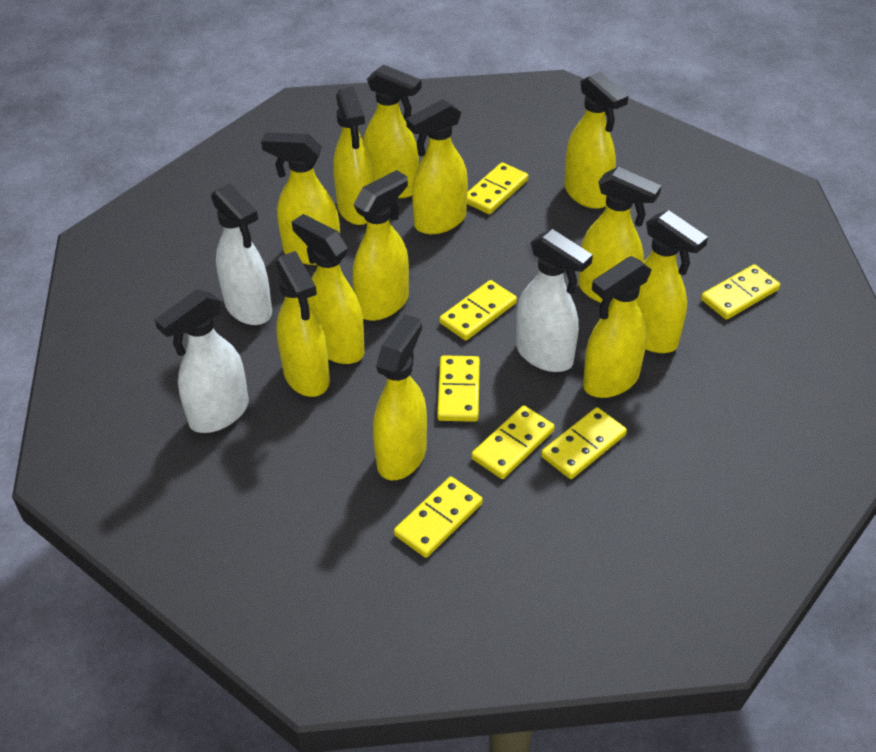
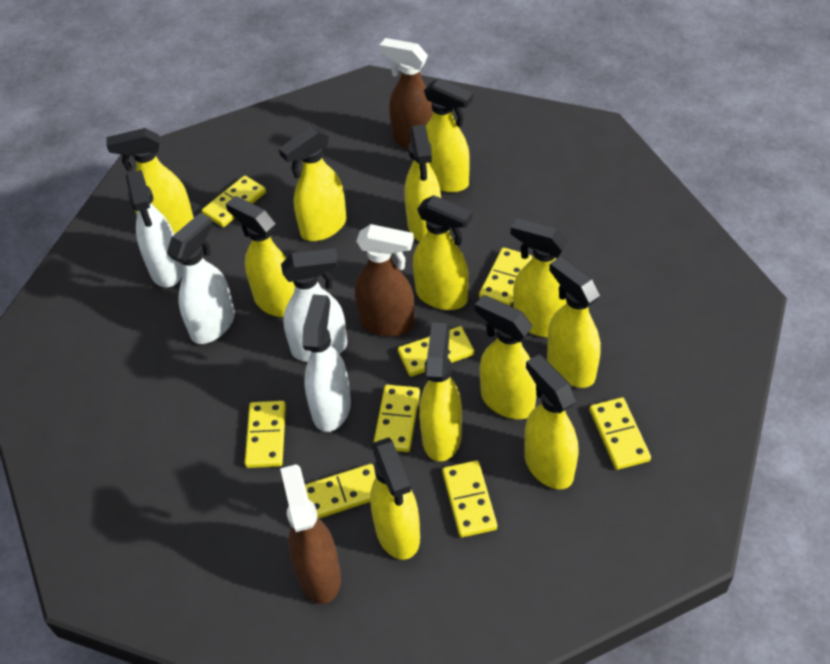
brown spray bottle: 0 -> 3
white spray bottle: 3 -> 4
yellow domino: 7 -> 8

